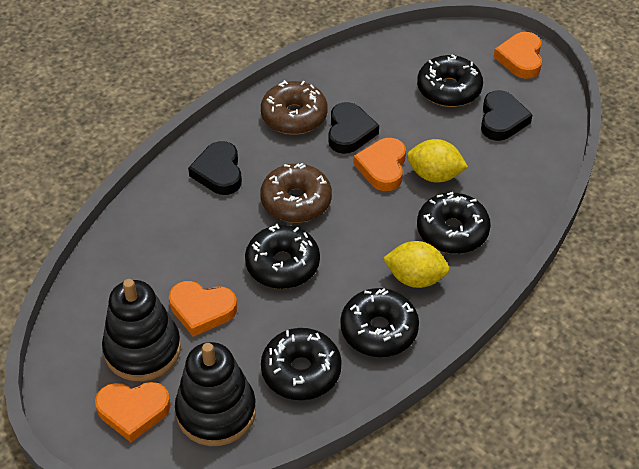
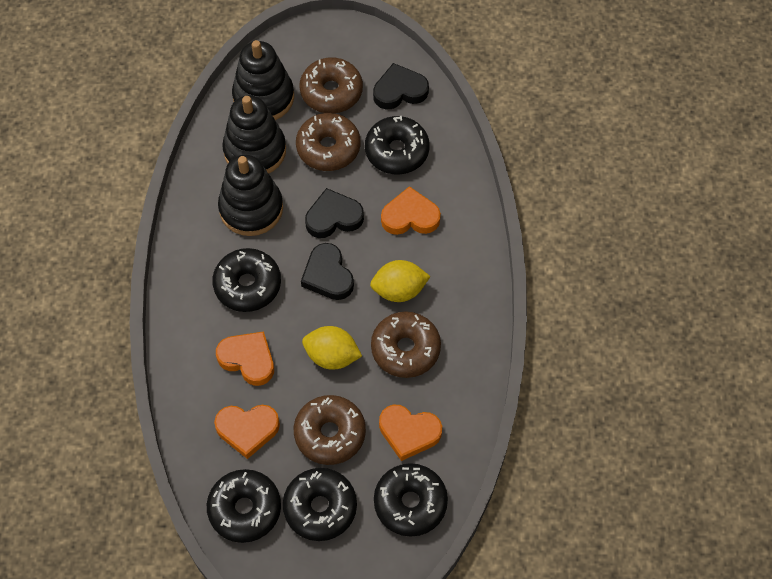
black stacking toy: 2 -> 3
brown donut: 2 -> 4

